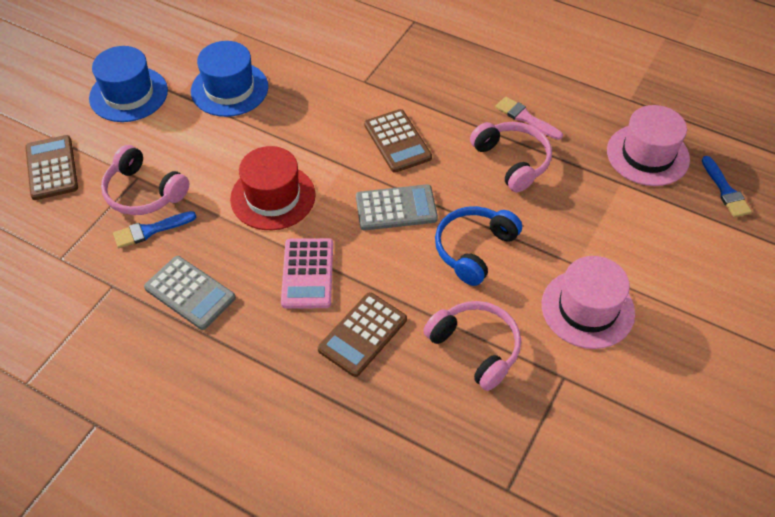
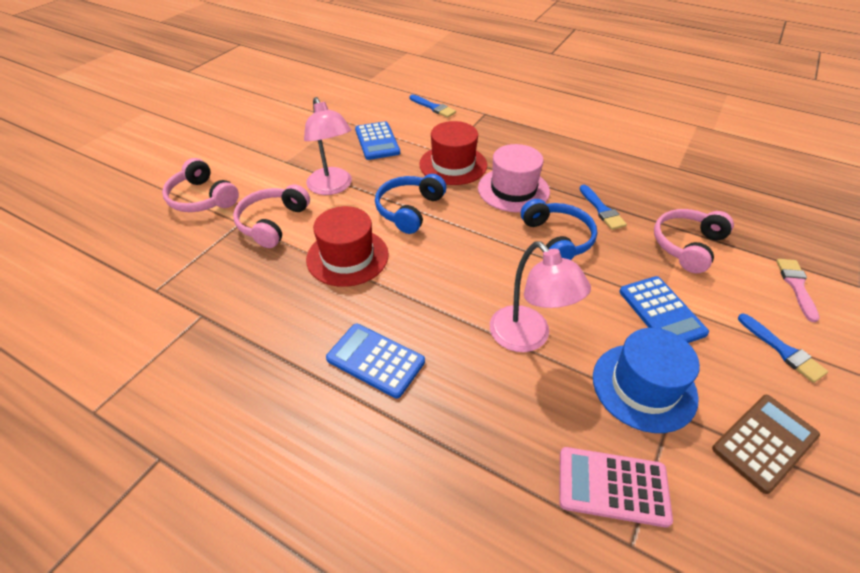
blue brush: 2 -> 3
blue calculator: 0 -> 3
blue hat: 2 -> 1
blue headphones: 1 -> 2
brown calculator: 3 -> 1
grey calculator: 2 -> 0
pink hat: 2 -> 1
pink lamp: 0 -> 2
red hat: 1 -> 2

